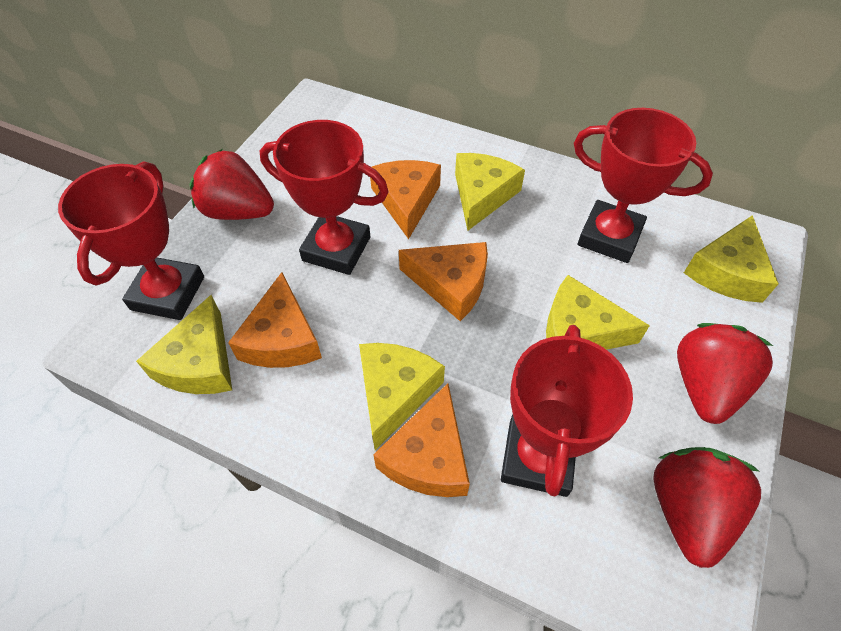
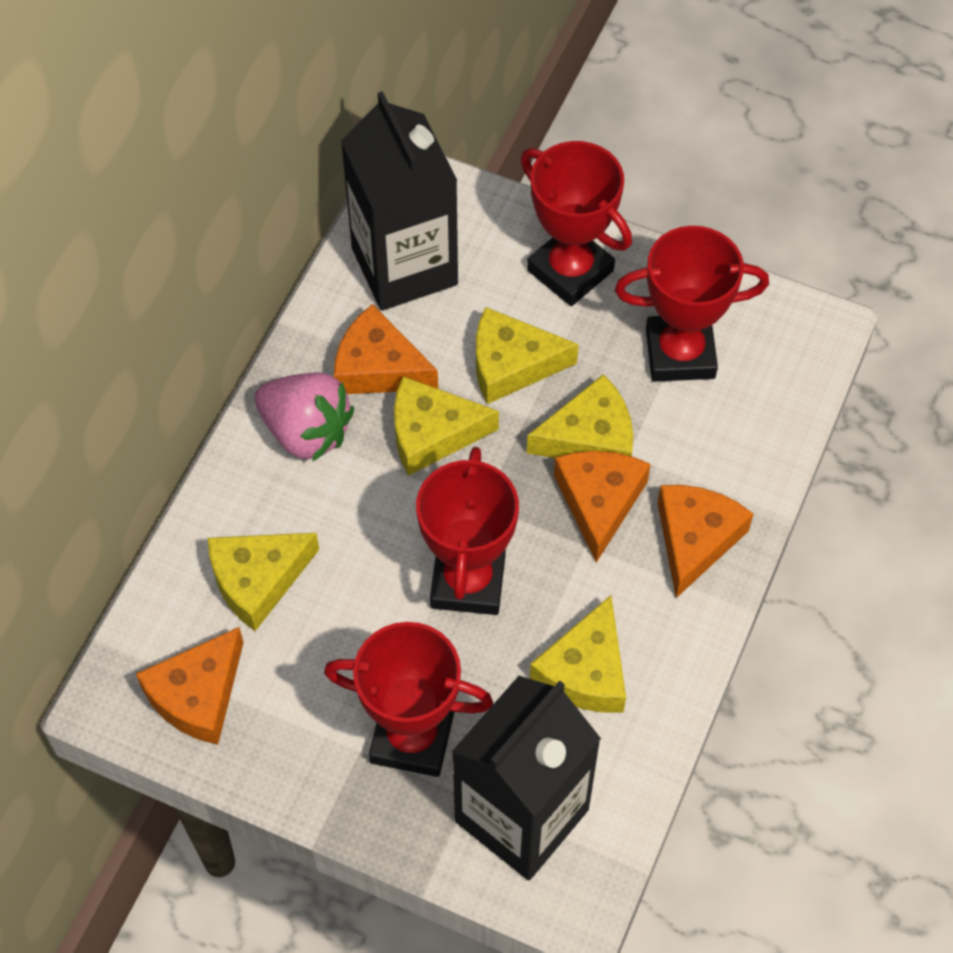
black carton: 0 -> 2
pink strawberry: 0 -> 1
red strawberry: 3 -> 0

